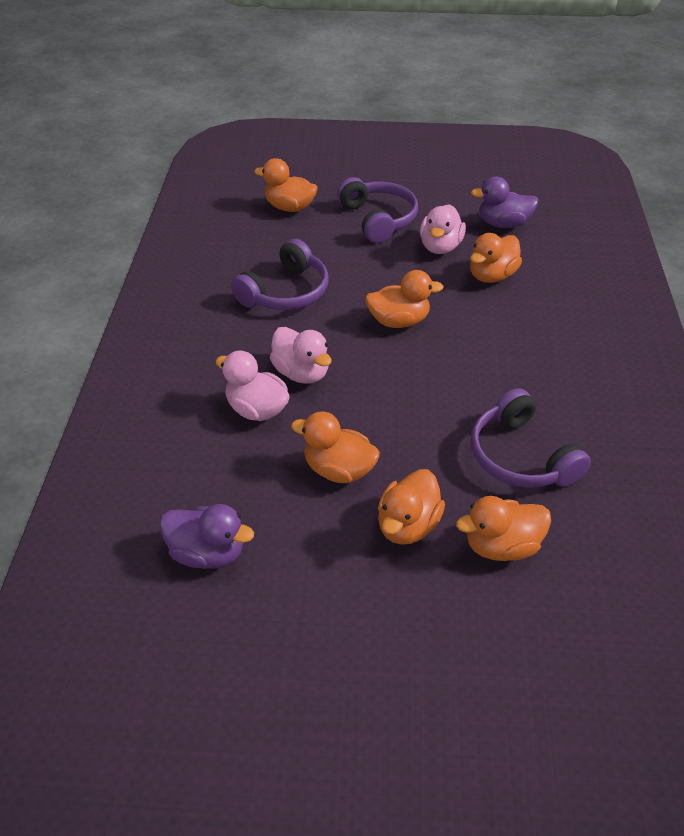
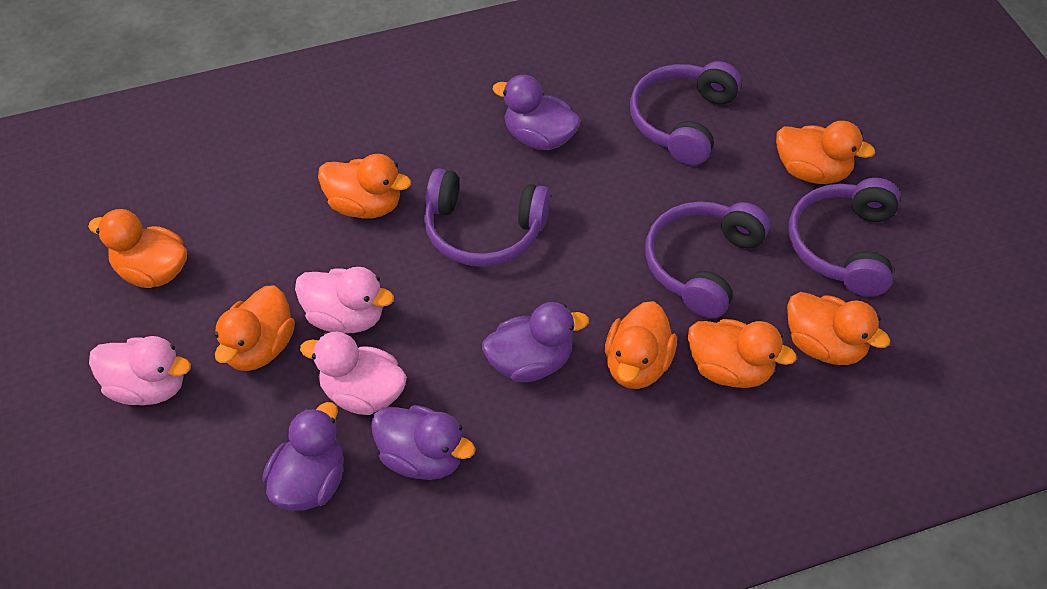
orange duck: 6 -> 7
purple duck: 2 -> 4
purple headphones: 3 -> 4

